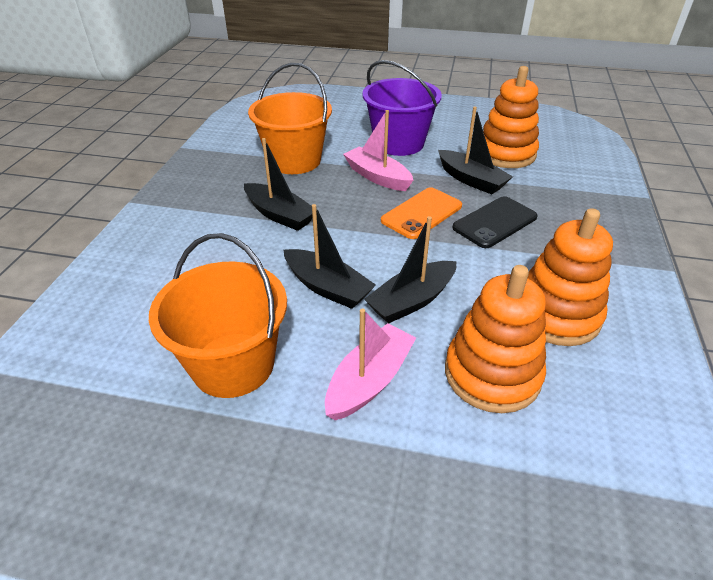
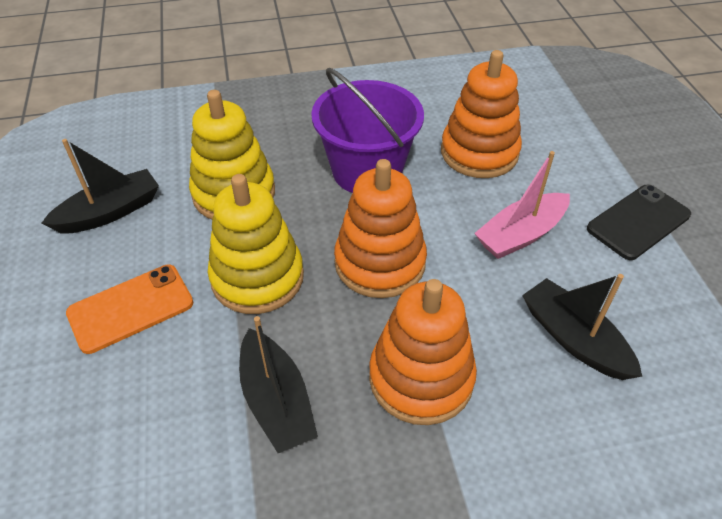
black boat: 4 -> 3
orange bucket: 2 -> 0
pink boat: 2 -> 1
yellow stacking toy: 0 -> 2

